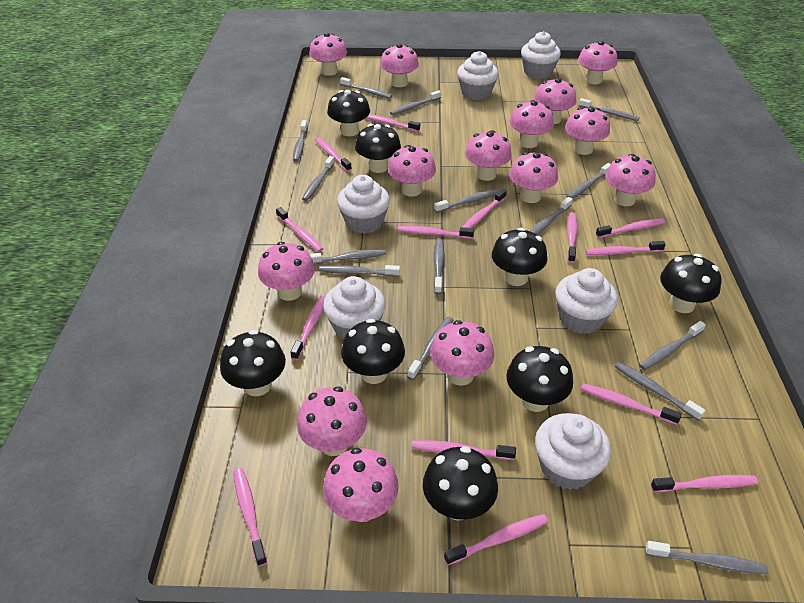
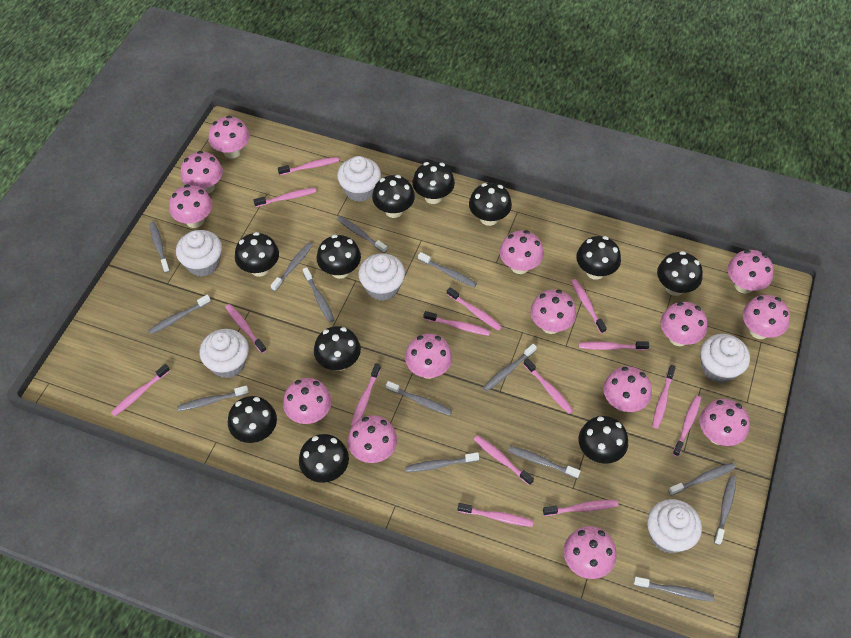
black mushroom: 8 -> 11
grey toothbrush: 15 -> 14
pink toothbrush: 14 -> 15

